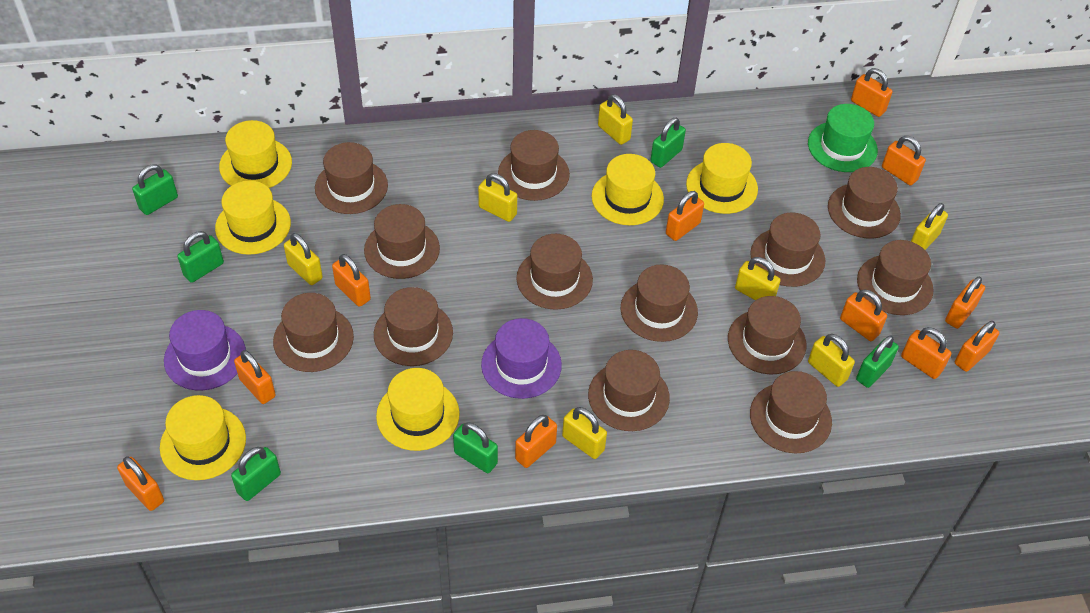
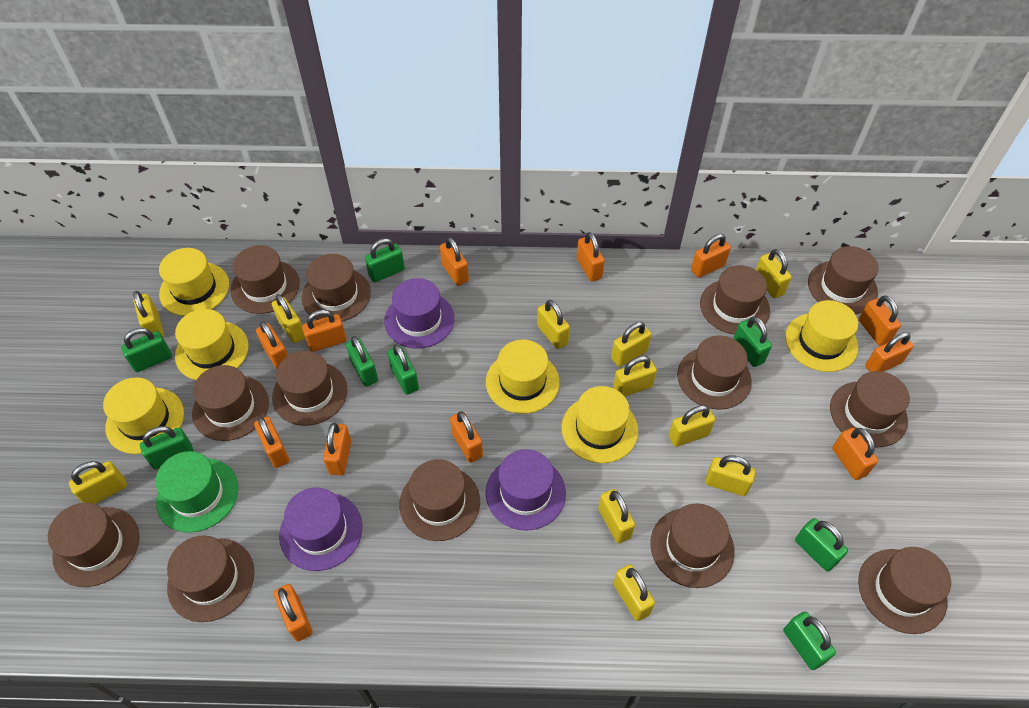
green padlock: 6 -> 8
orange padlock: 11 -> 12
purple hat: 2 -> 3
yellow padlock: 7 -> 11

